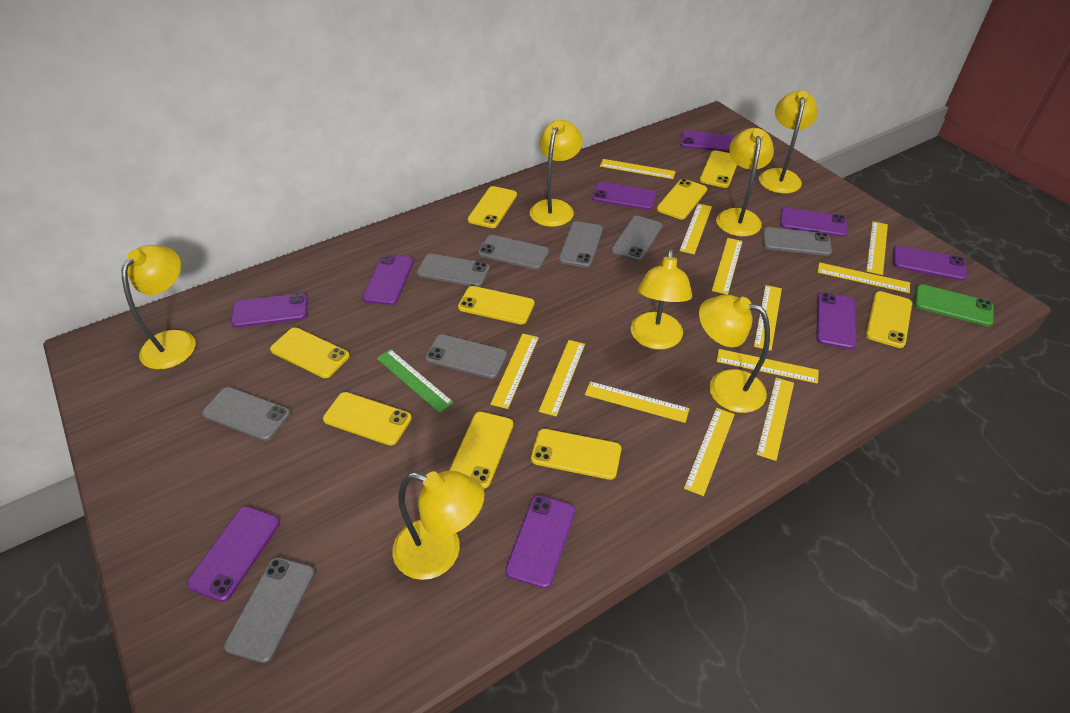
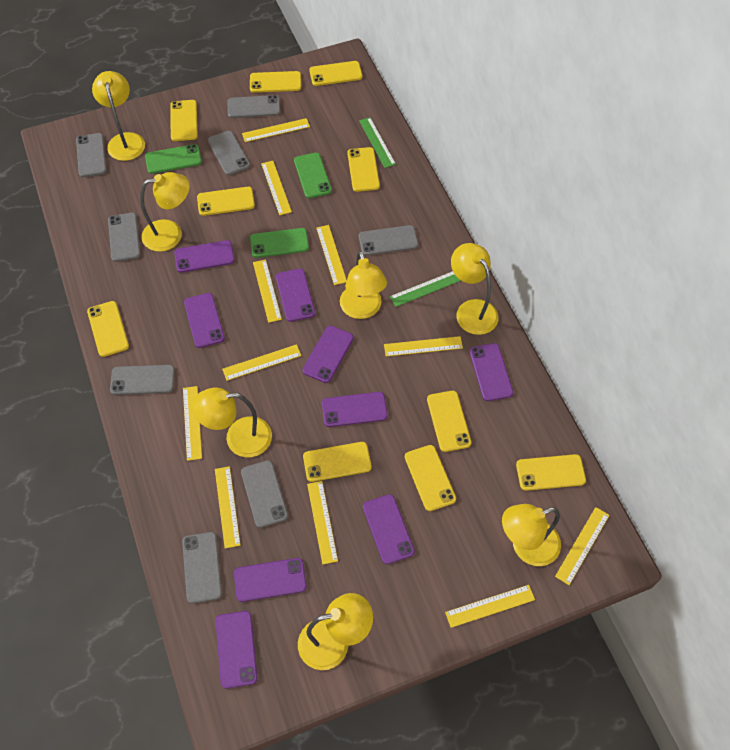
green phone: 1 -> 3
green ruler: 1 -> 2
yellow phone: 9 -> 10
yellow ruler: 12 -> 11

